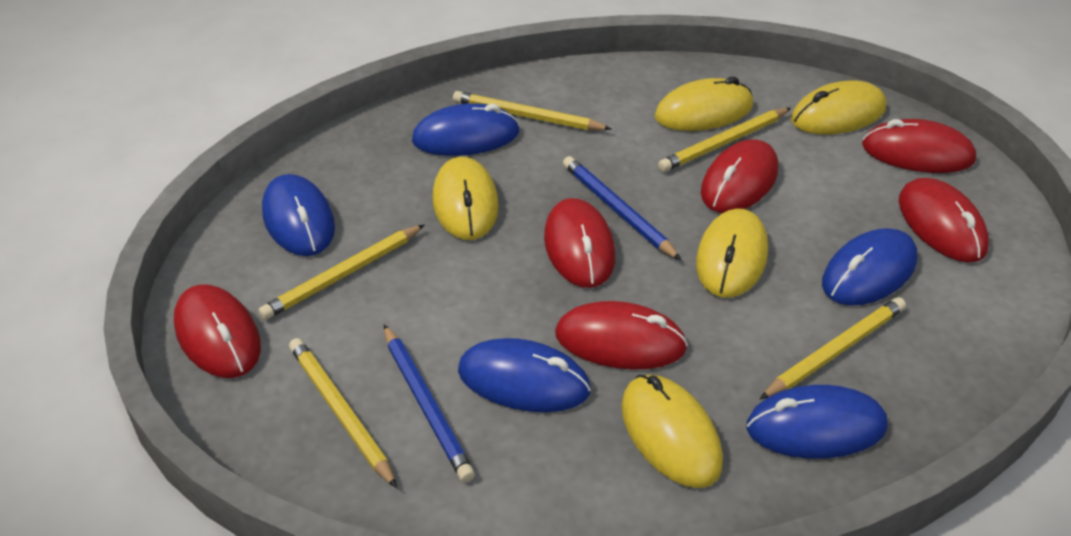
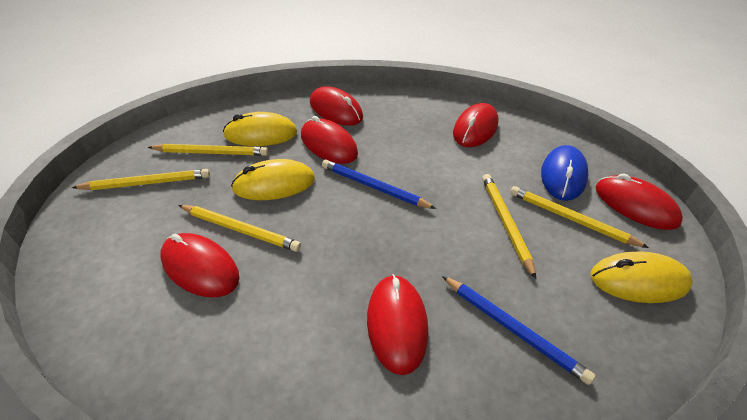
blue mouse: 5 -> 1
yellow mouse: 5 -> 3

